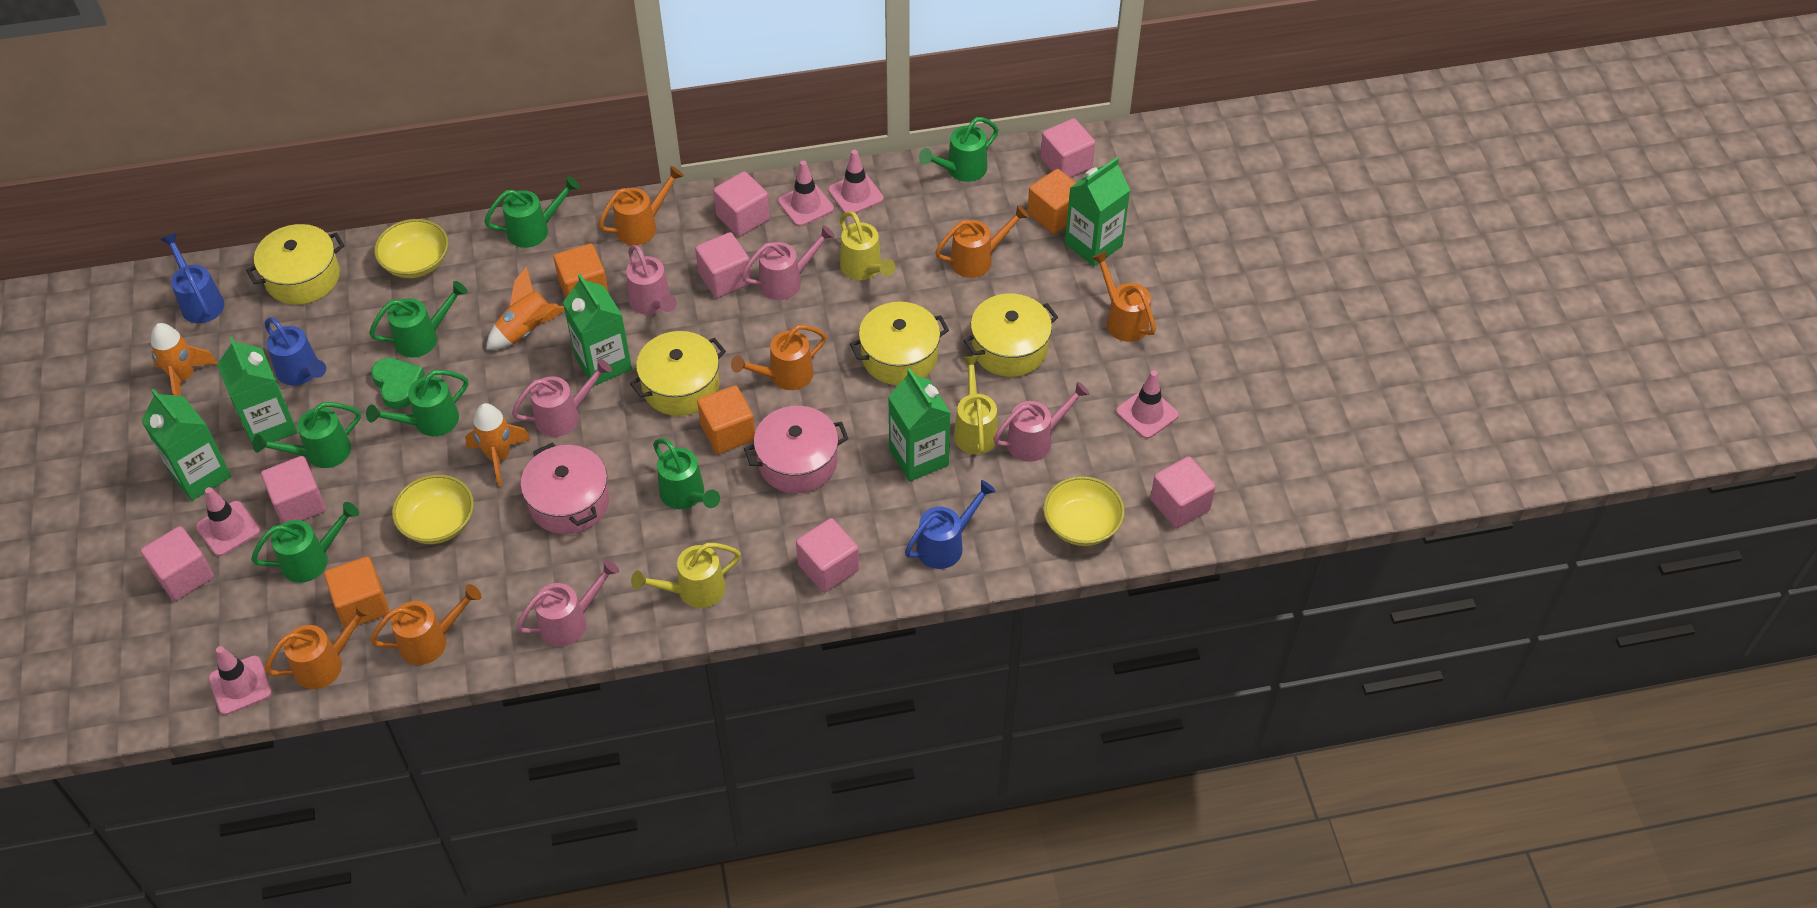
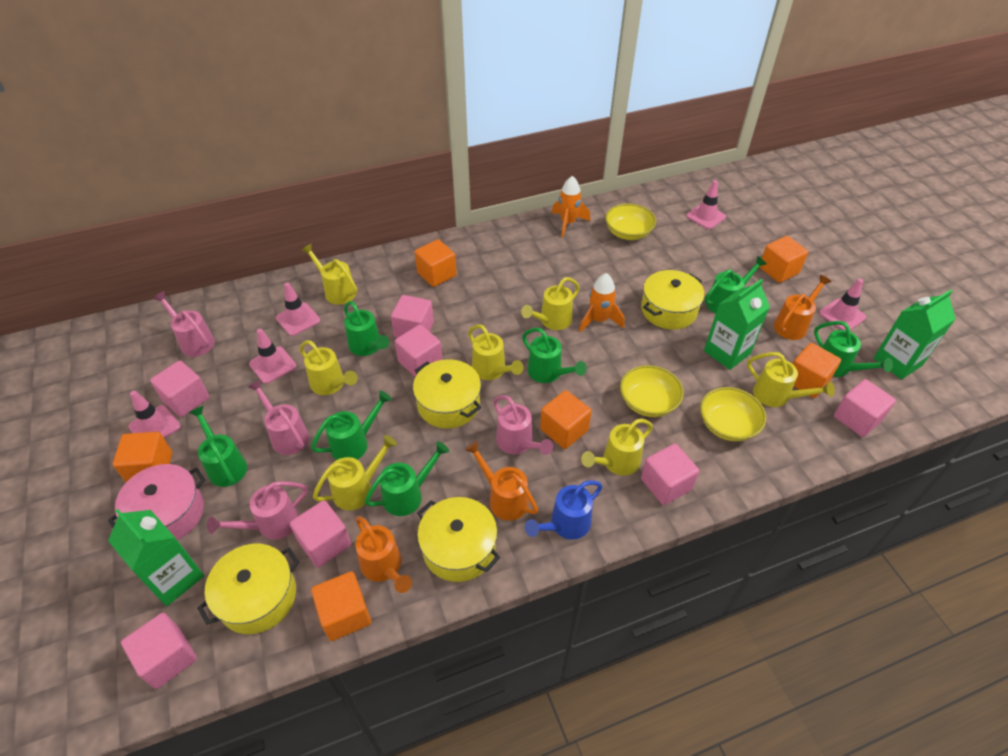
blue watering can: 3 -> 1
green carton: 5 -> 3
green heart: 1 -> 0
orange cube: 4 -> 6
orange rocket: 3 -> 2
orange watering can: 6 -> 3
pink pot: 2 -> 1
pink watering can: 5 -> 4
yellow watering can: 3 -> 7

